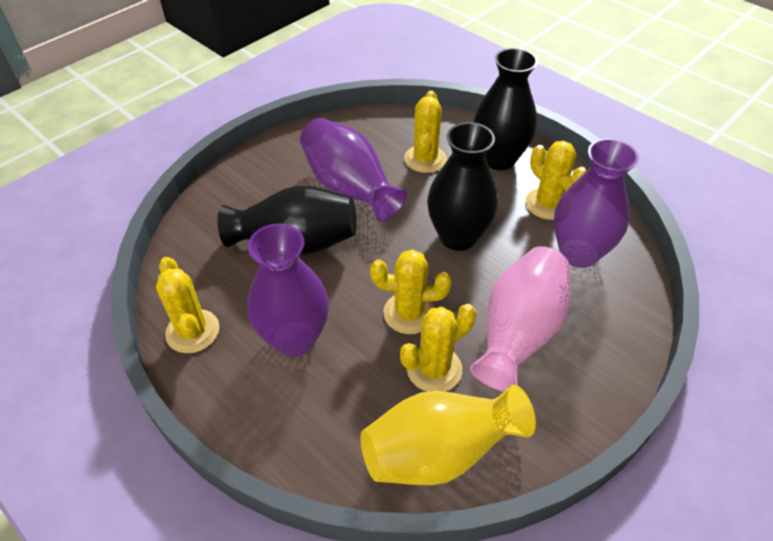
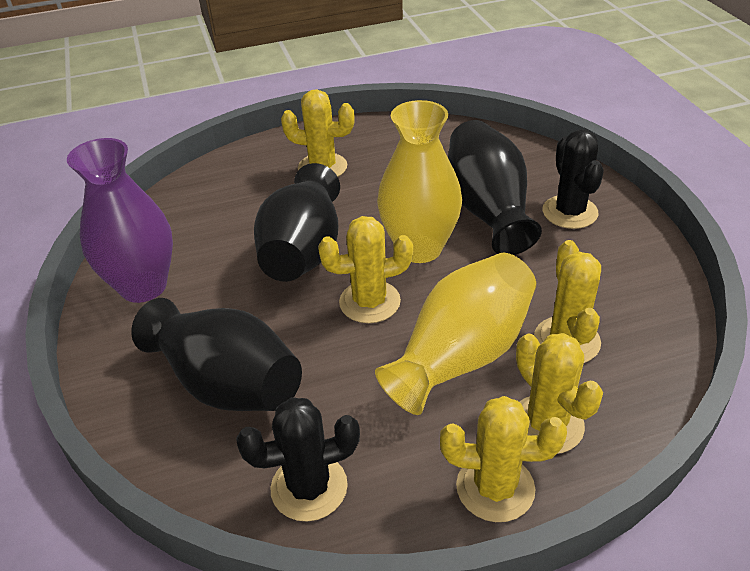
black cactus: 0 -> 2
pink vase: 1 -> 0
purple vase: 3 -> 1
yellow vase: 1 -> 2

